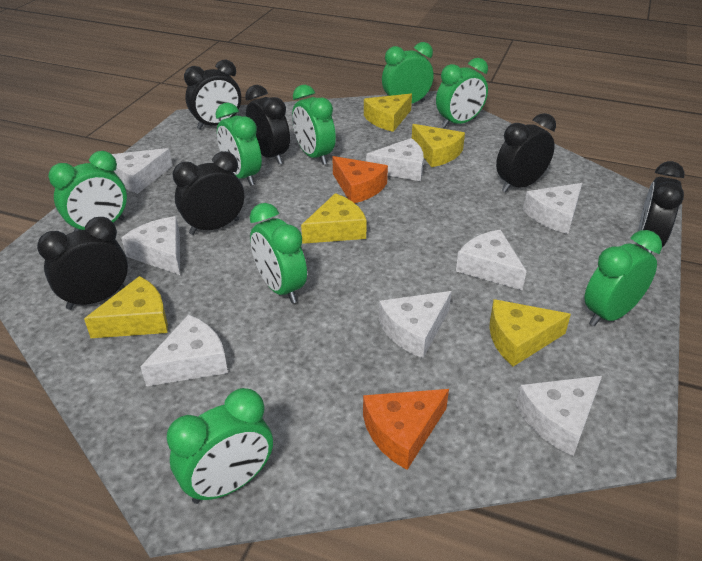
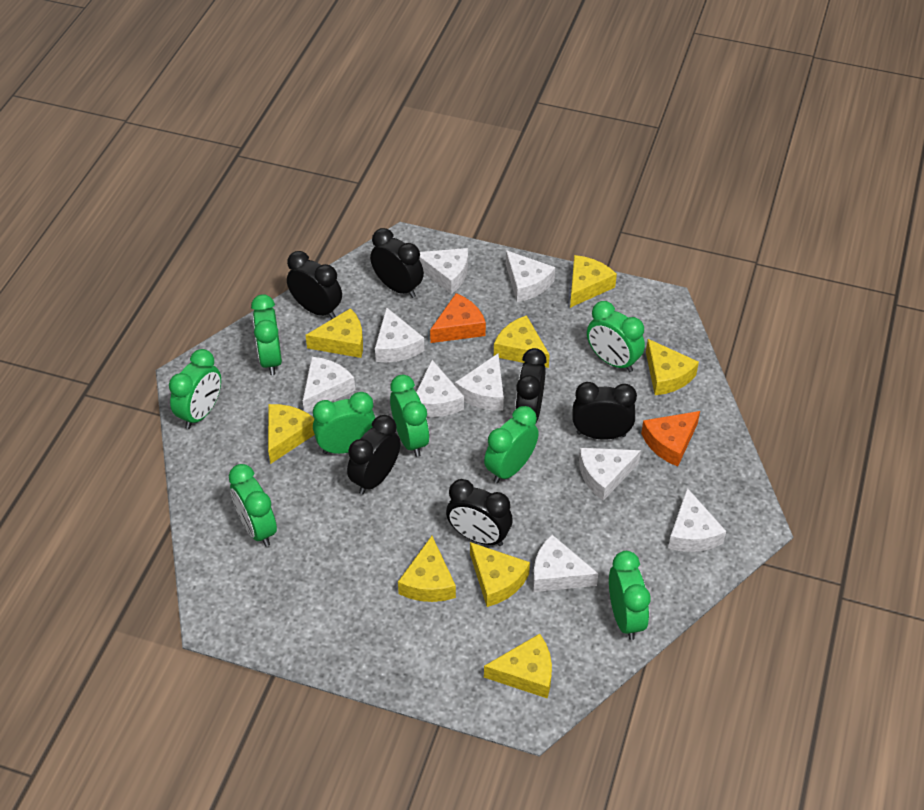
white cheese: 8 -> 9
yellow cheese: 5 -> 8

